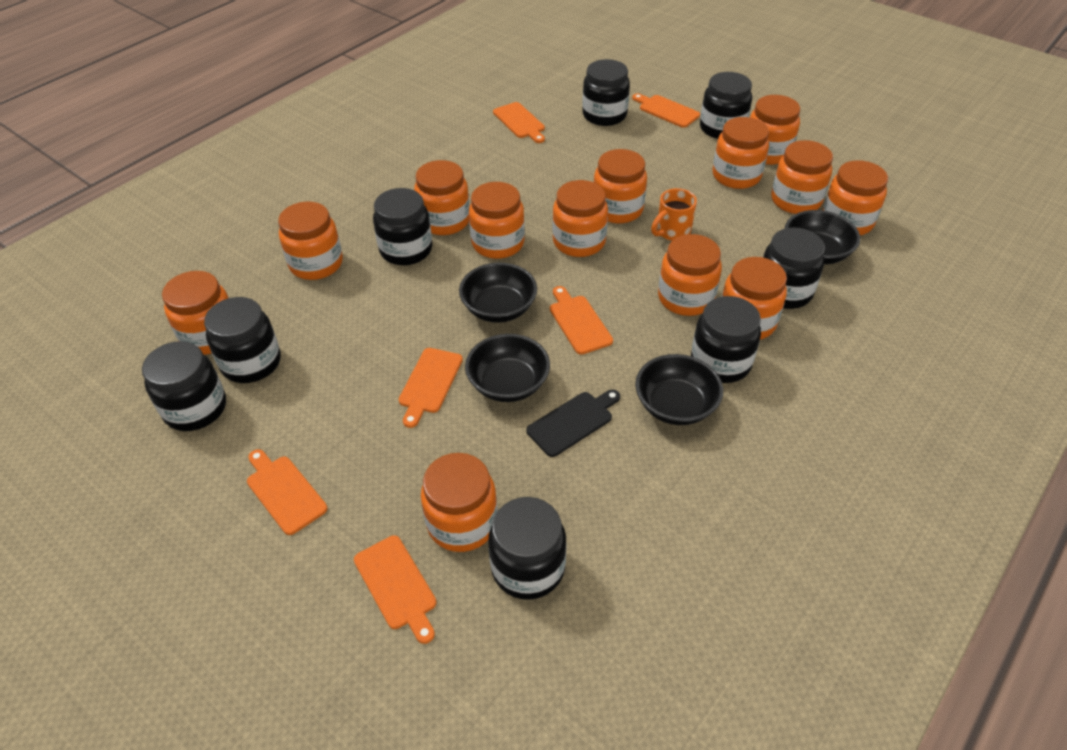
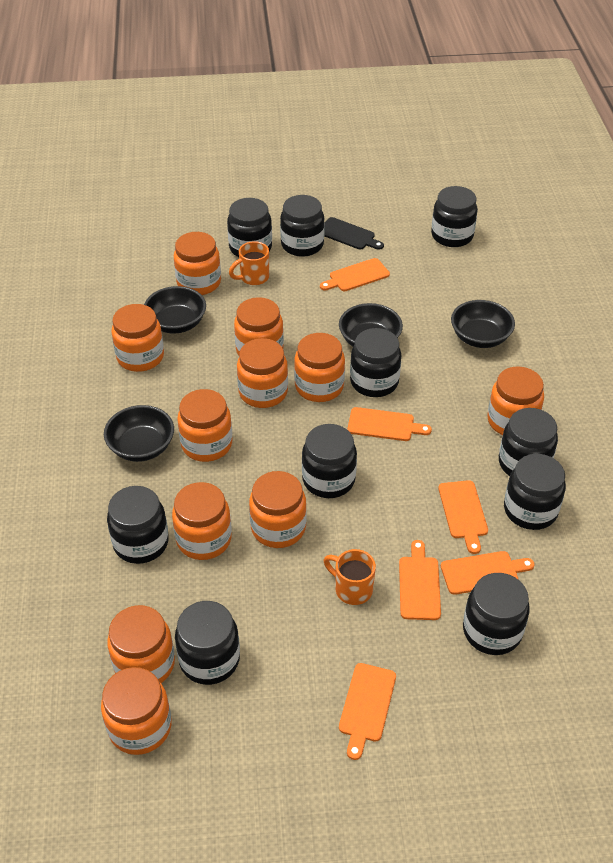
black jar: 8 -> 10
orange jar: 13 -> 11
orange mug: 1 -> 2

